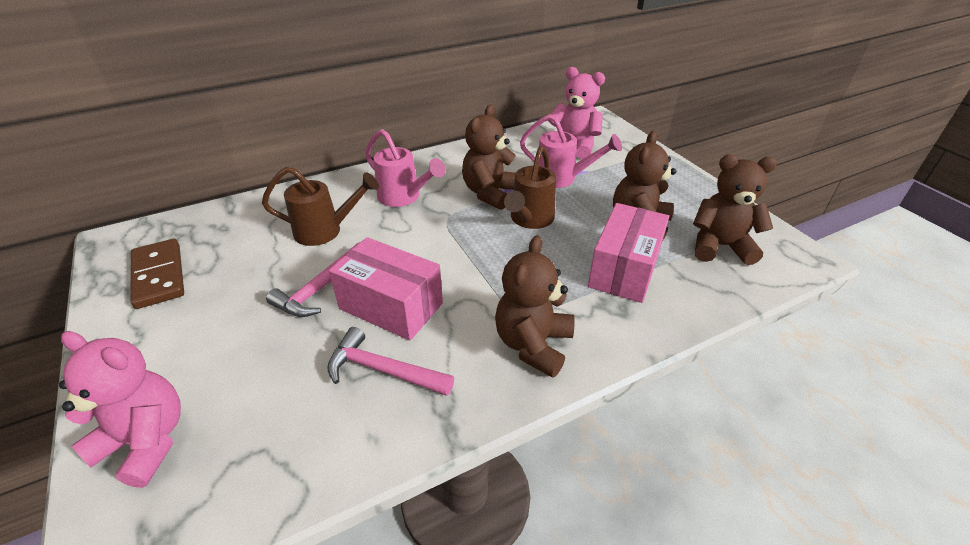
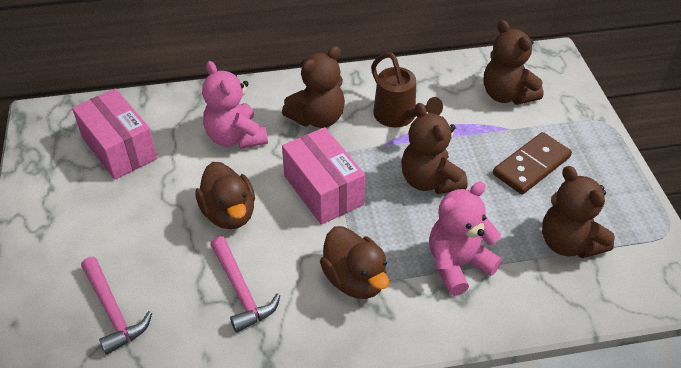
brown duck: 0 -> 2
brown watering can: 2 -> 1
pink watering can: 2 -> 0

